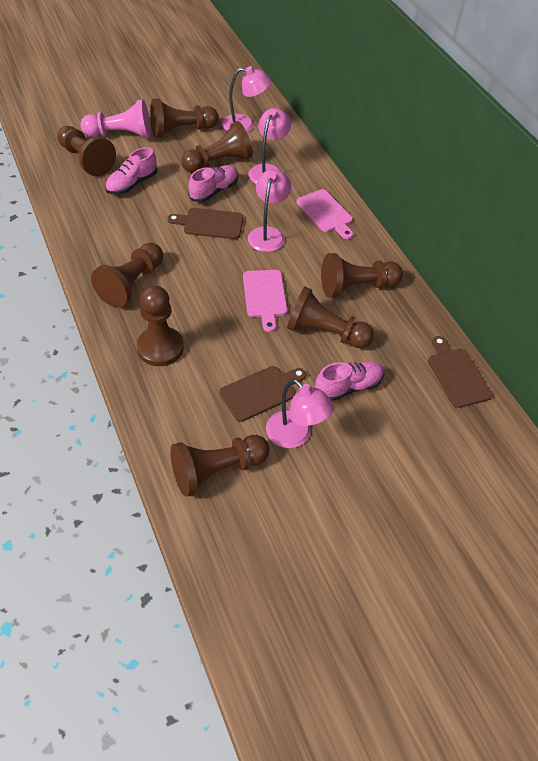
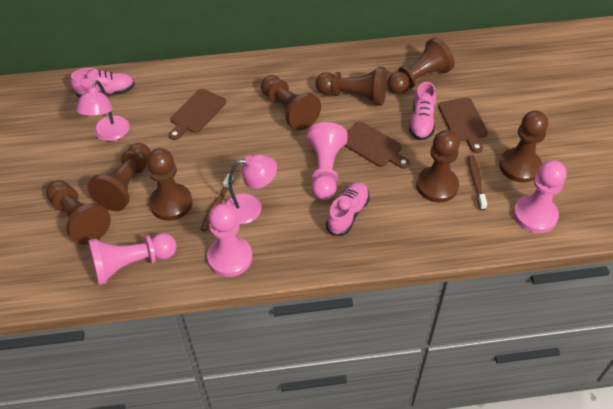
brown toothbrush: 0 -> 2
pink cutting board: 2 -> 0
pink lamp: 4 -> 2
pink pawn: 1 -> 4

